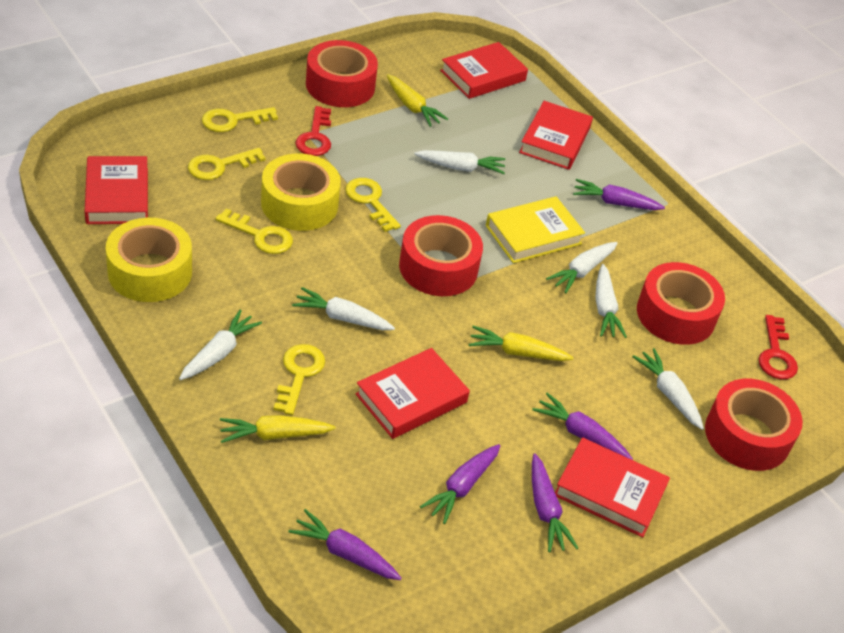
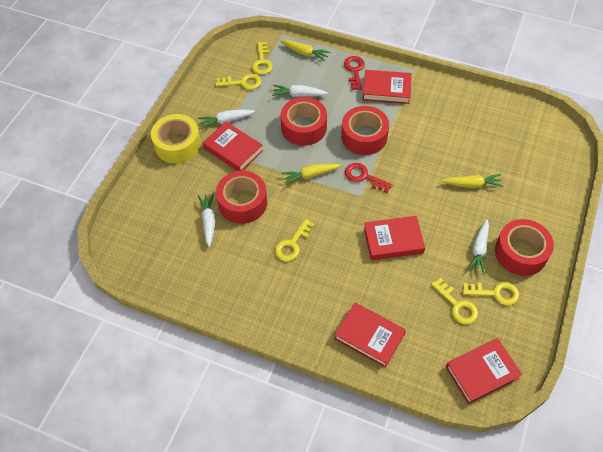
purple carrot: 5 -> 0
white carrot: 6 -> 4
yellow book: 1 -> 0
yellow tape: 2 -> 1

